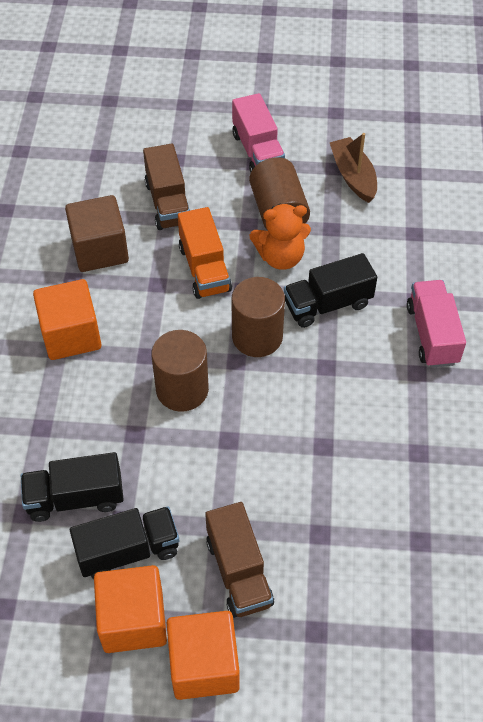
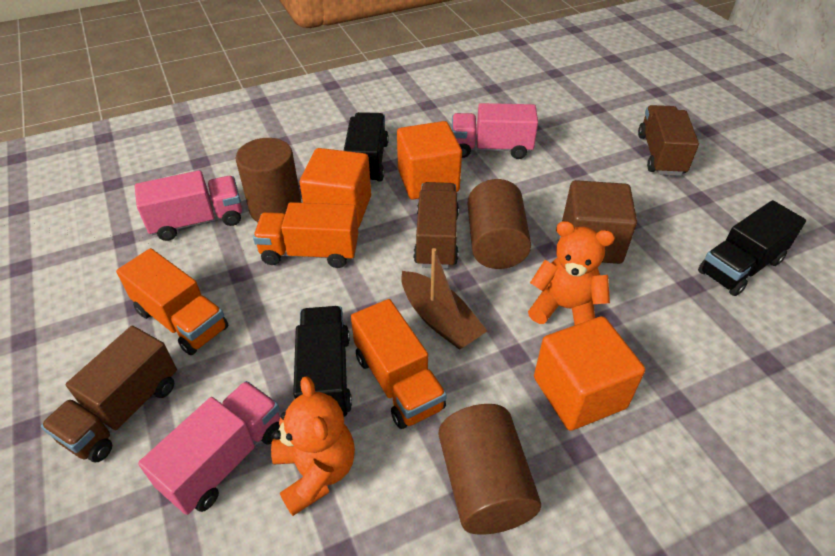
brown truck: 2 -> 3
orange teddy bear: 1 -> 2
orange truck: 1 -> 3
pink truck: 2 -> 3

